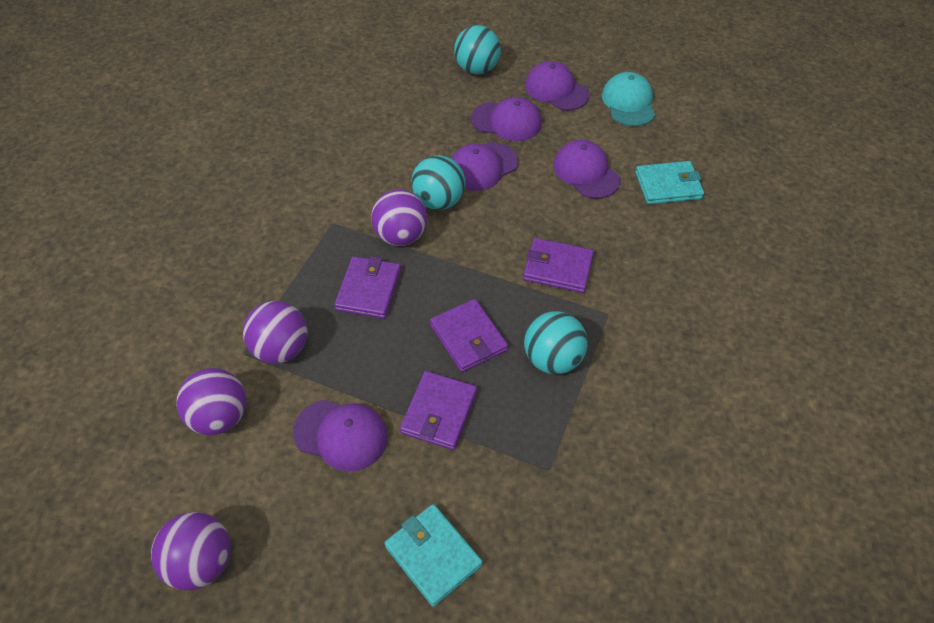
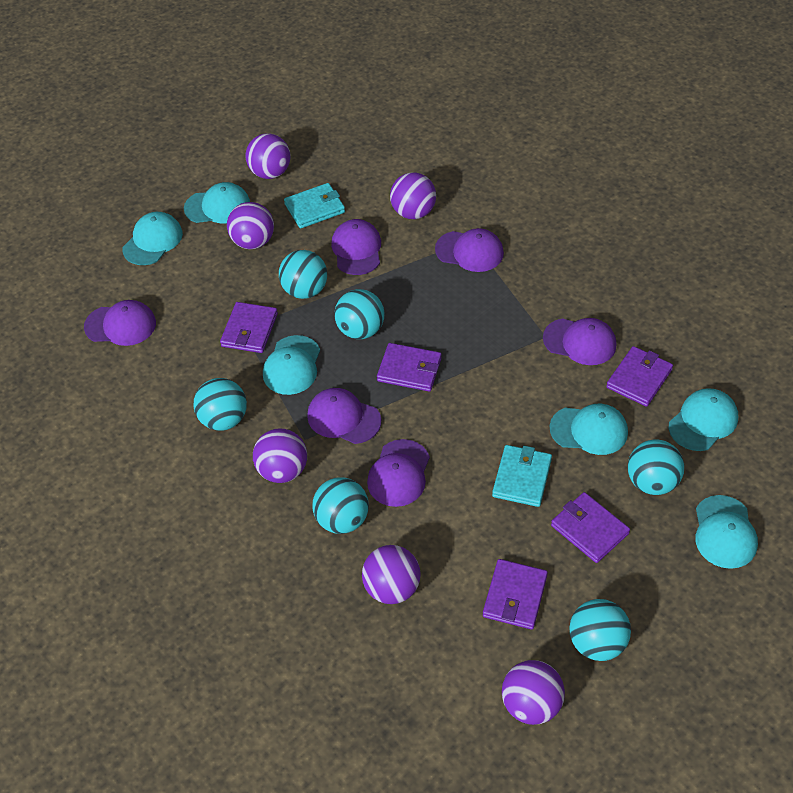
purple ball: 4 -> 6
purple cap: 5 -> 6
purple wallet: 4 -> 5
turquoise ball: 3 -> 6
turquoise cap: 1 -> 6

